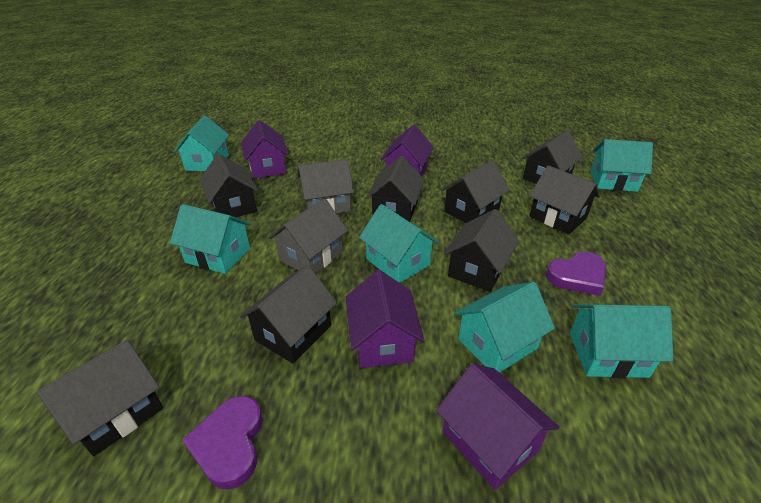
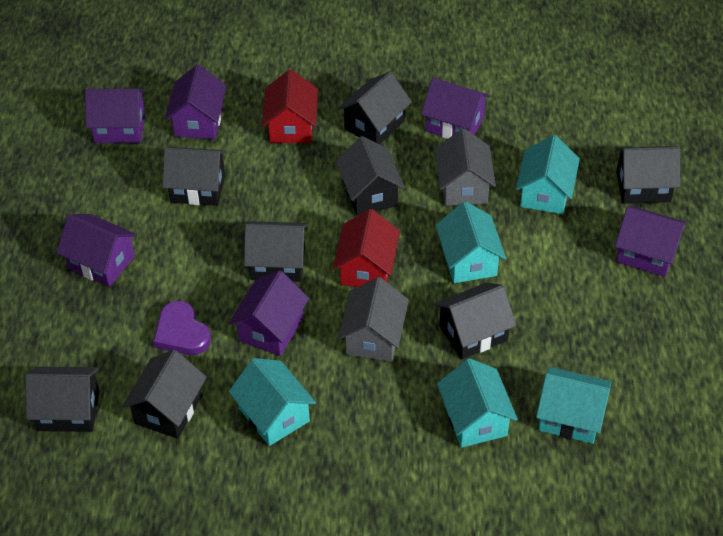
purple heart: 2 -> 1
purple house: 4 -> 6
red house: 0 -> 2
turquoise house: 6 -> 5

